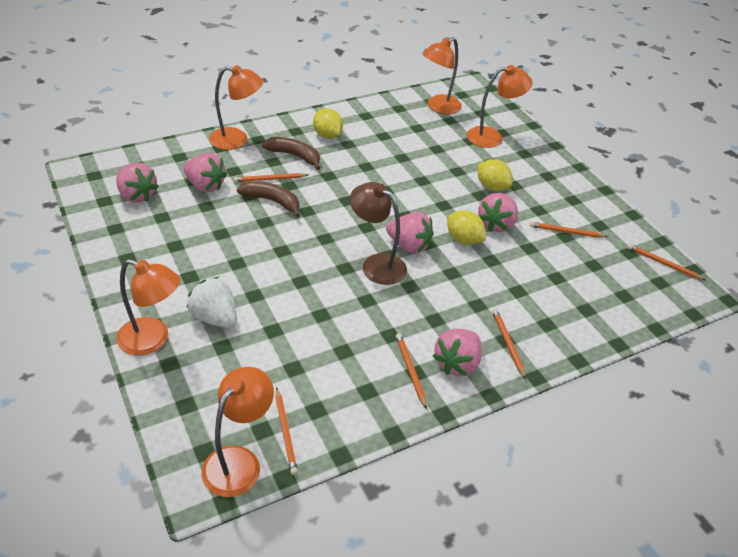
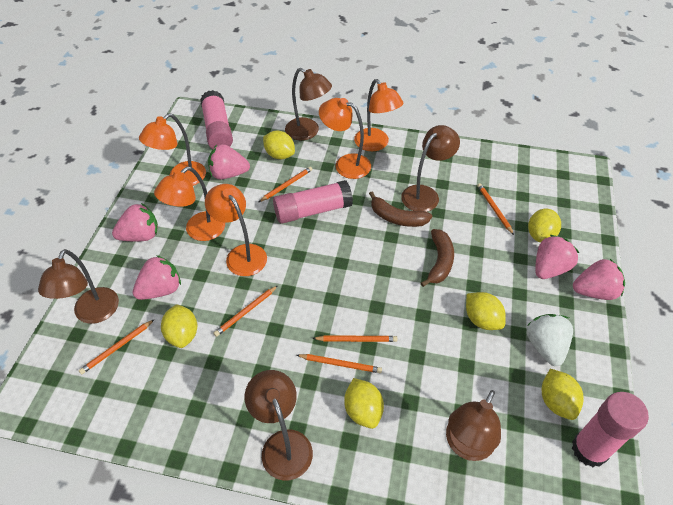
brown lamp: 1 -> 5
pink glue stick: 0 -> 3
yellow lemon: 3 -> 6

